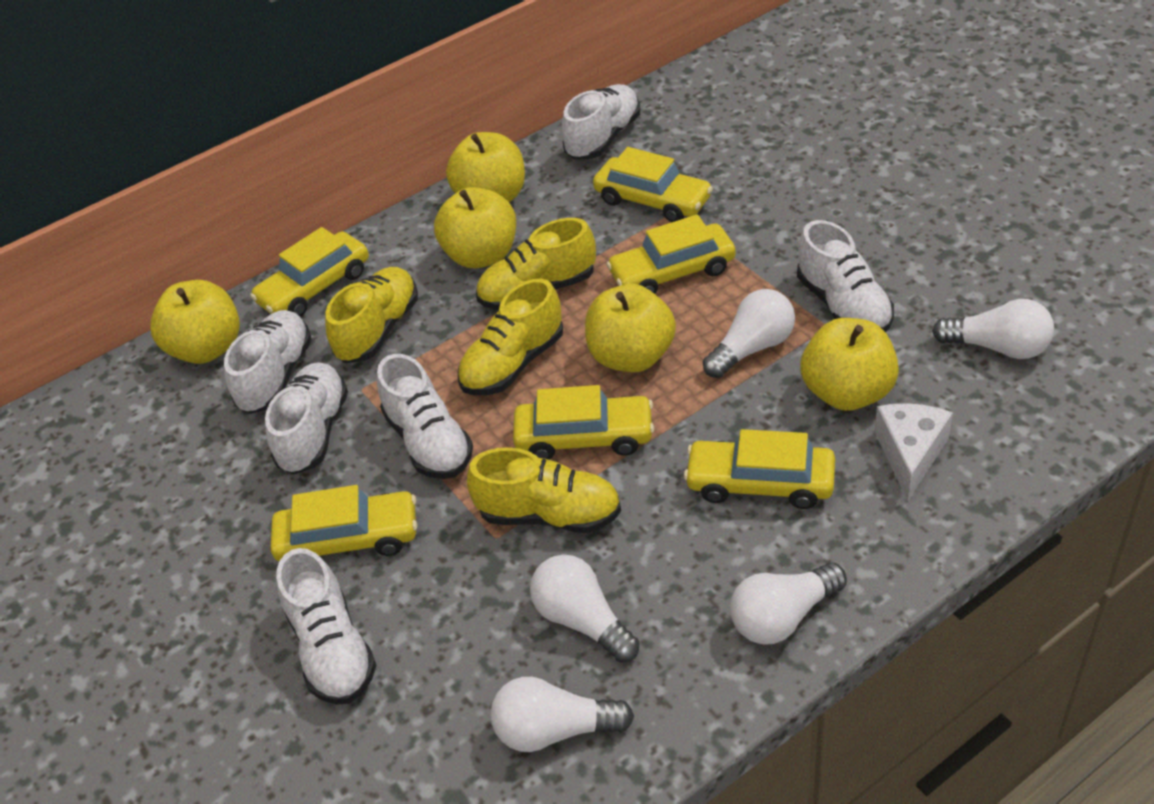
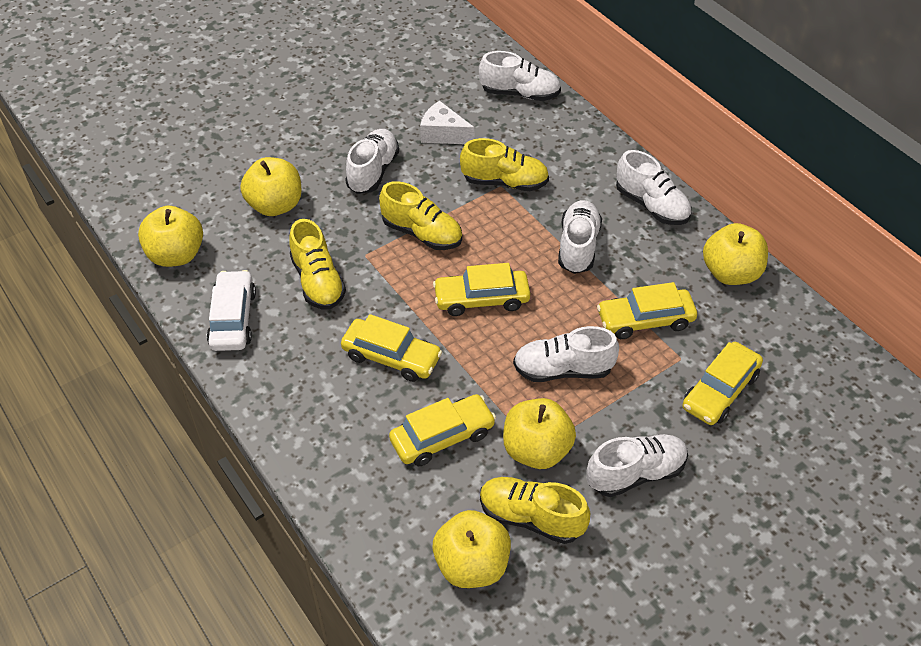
white car: 0 -> 1
white light bulb: 5 -> 0
yellow car: 6 -> 5

